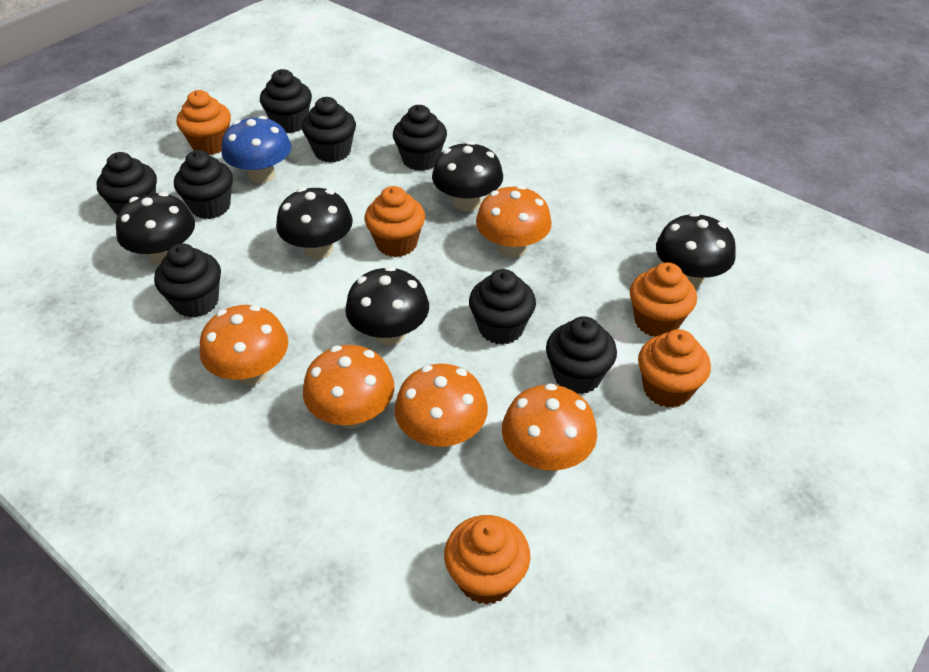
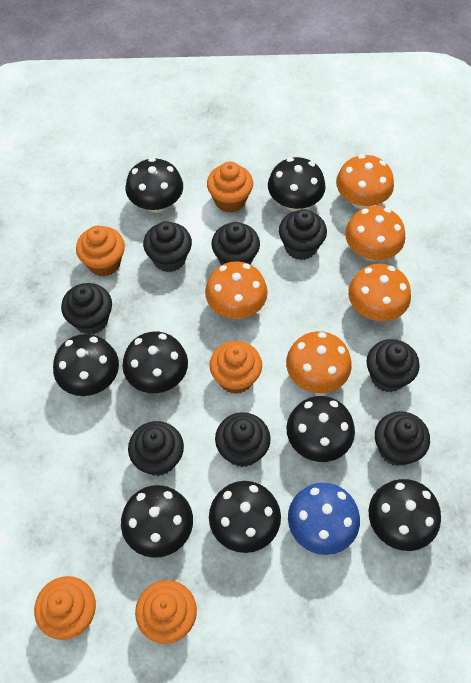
black mushroom: 5 -> 8

